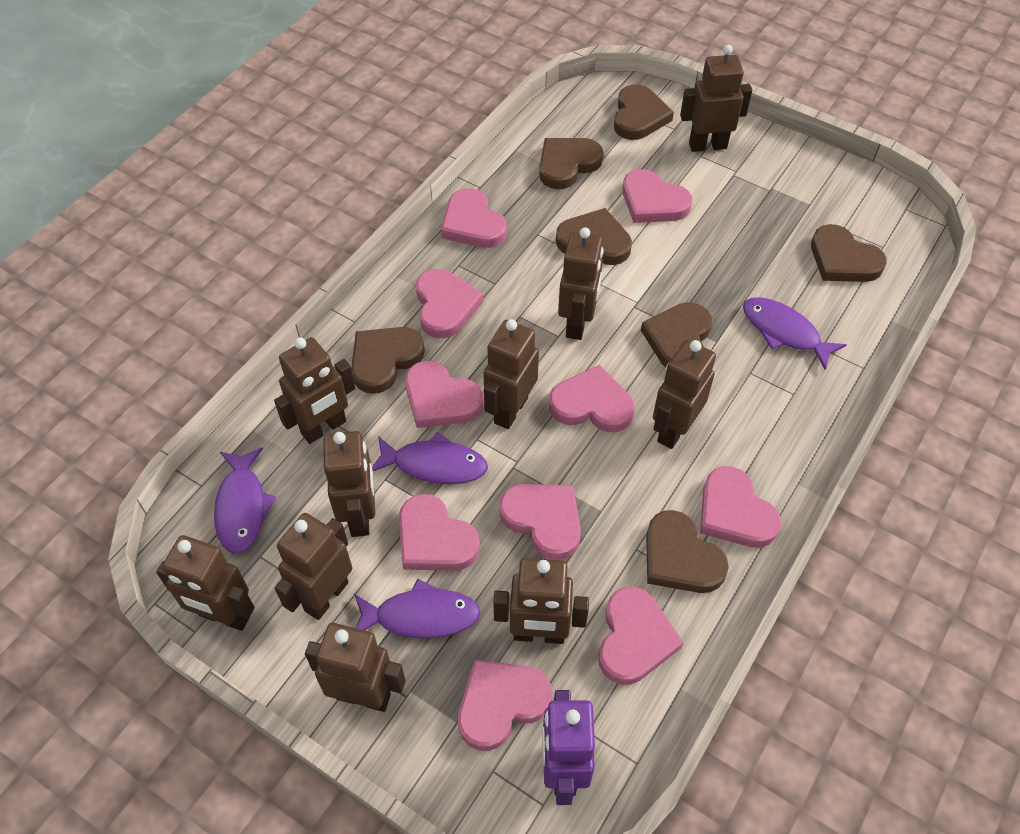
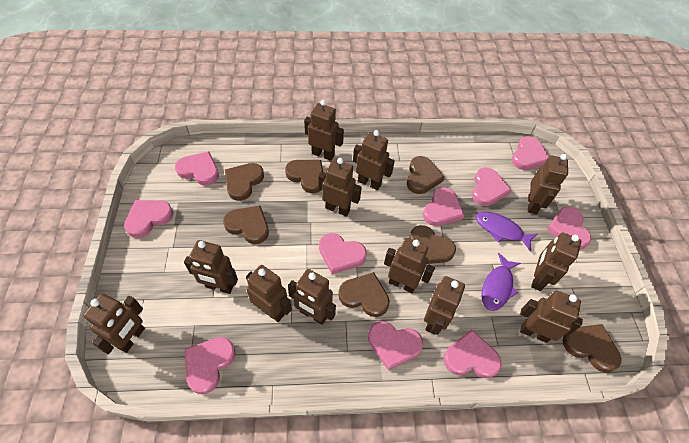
brown robot: 10 -> 12
purple fish: 4 -> 2
purple robot: 1 -> 0

